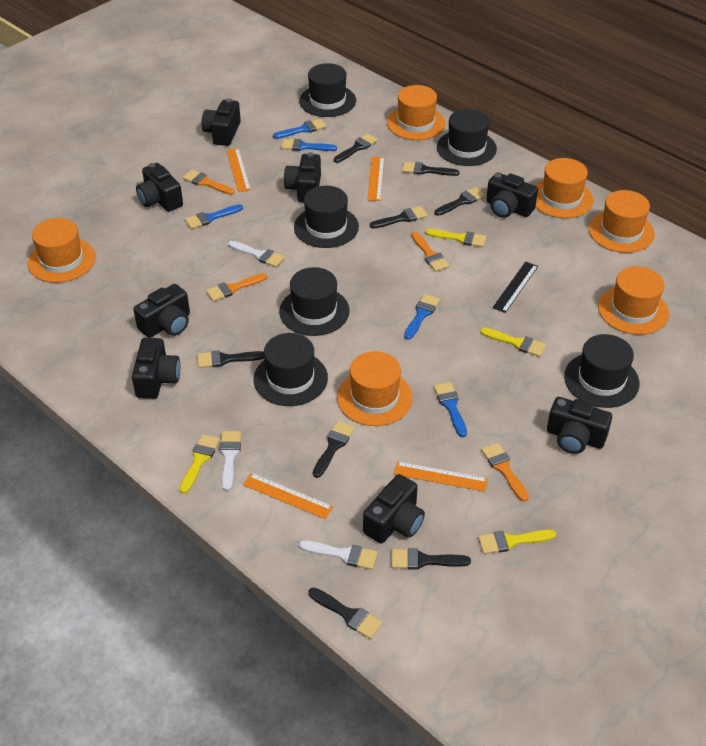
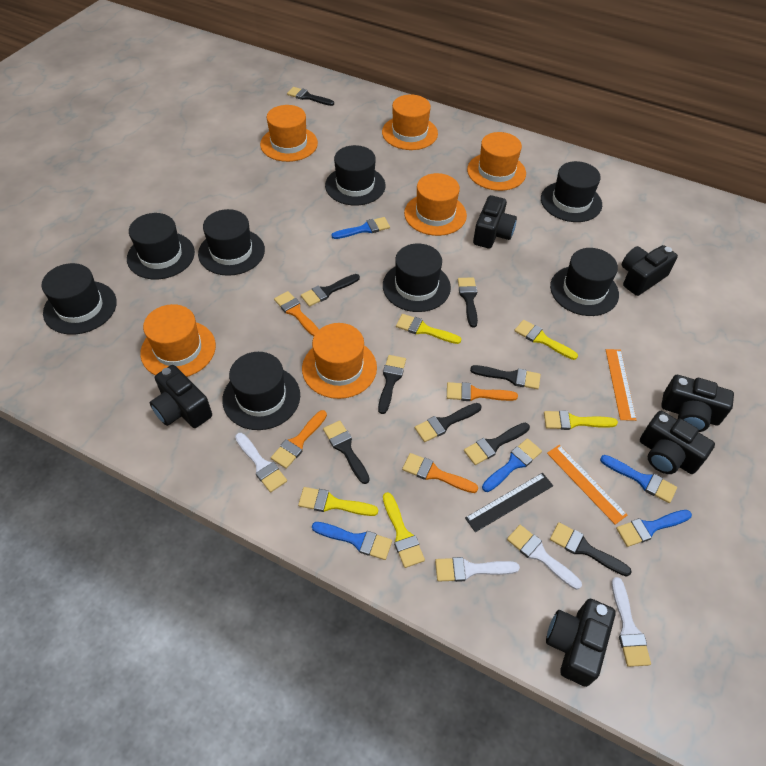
black brush: 8 -> 9
black camera: 8 -> 6
black hat: 6 -> 8
orange ruler: 4 -> 2
white brush: 3 -> 4
yellow brush: 4 -> 5

